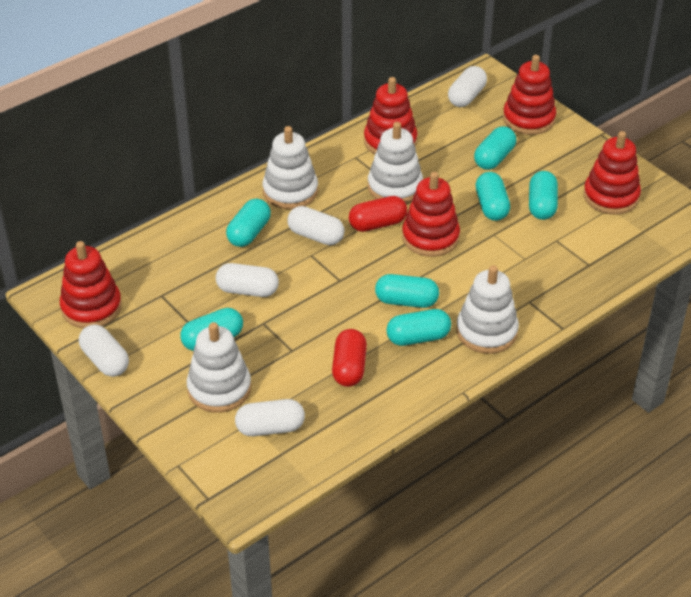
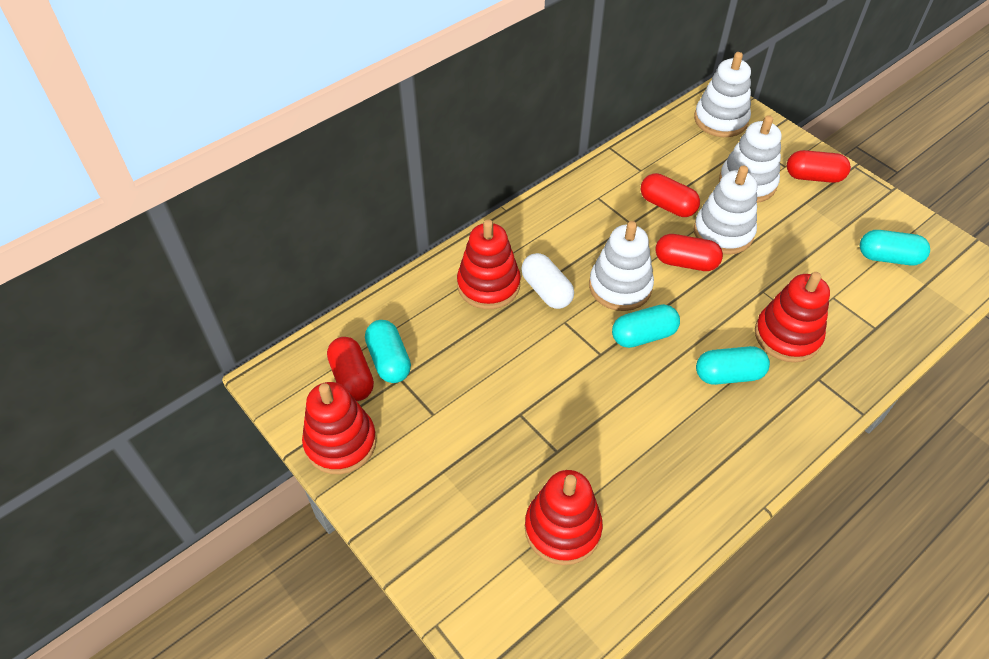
red capsule: 2 -> 4
red stacking toy: 5 -> 4
turquoise capsule: 7 -> 4
white capsule: 5 -> 1

